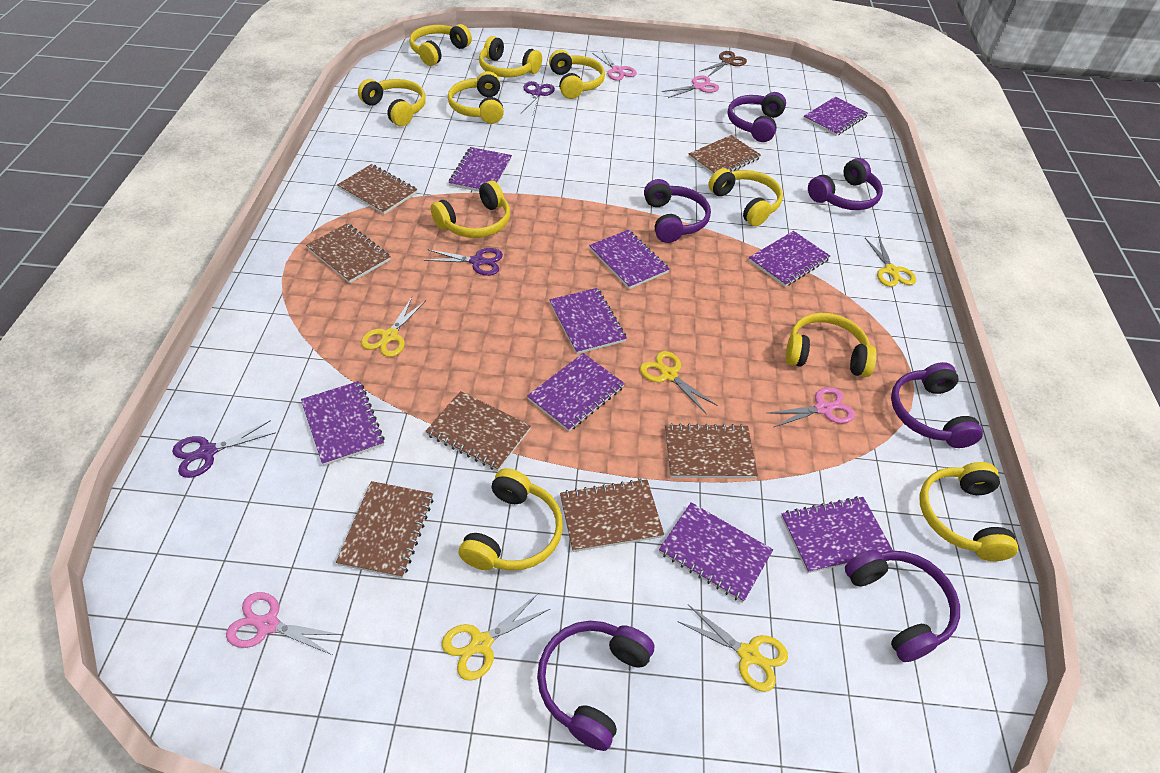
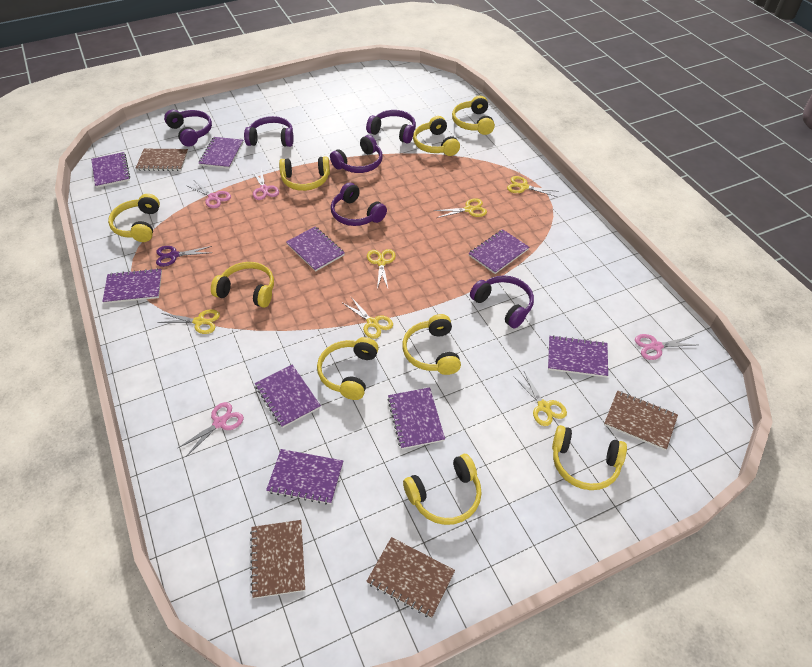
brown notebook: 7 -> 4
brown scissors: 1 -> 0
purple scissors: 3 -> 1
yellow headphones: 10 -> 9
yellow scissors: 5 -> 6

